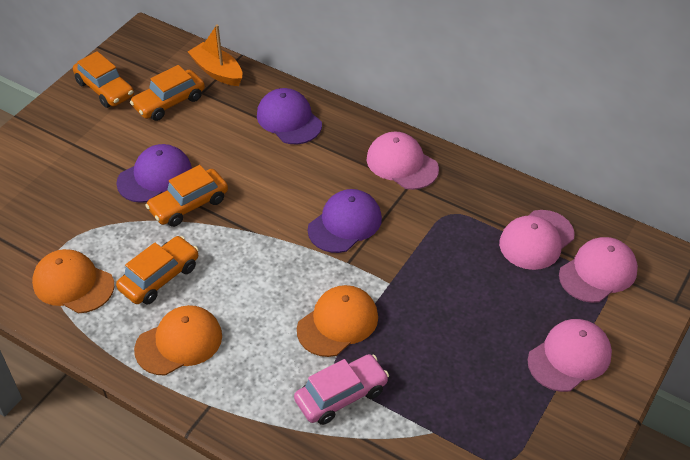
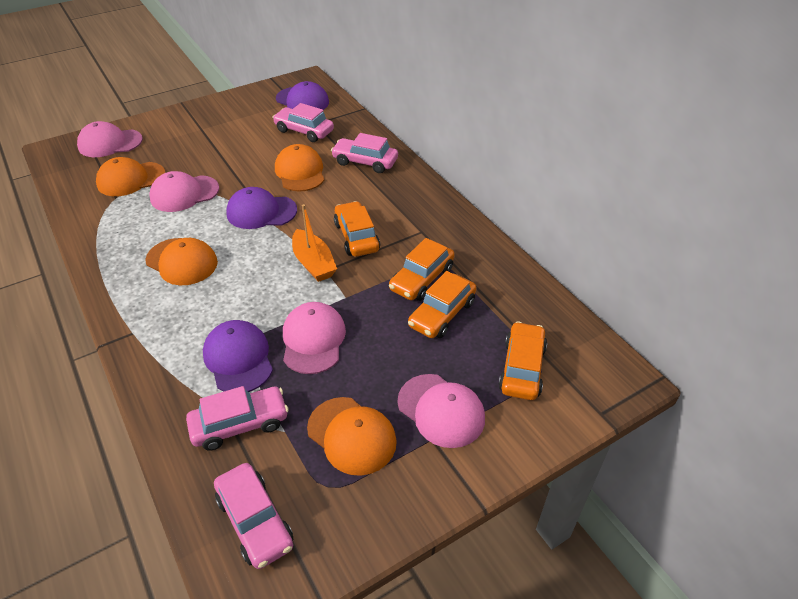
orange cap: 3 -> 4
pink car: 1 -> 4

